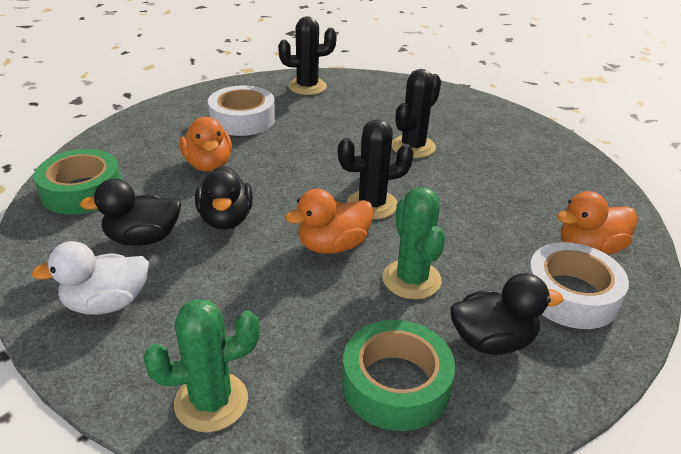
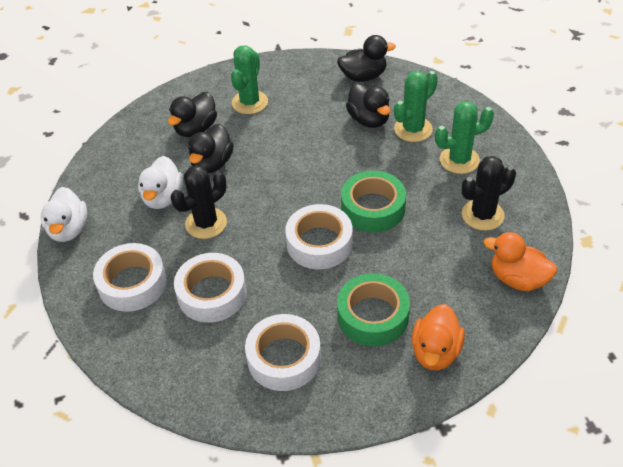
black cactus: 3 -> 2
black duck: 3 -> 4
green cactus: 2 -> 3
orange duck: 3 -> 2
white duck: 1 -> 2
white tape: 2 -> 4

